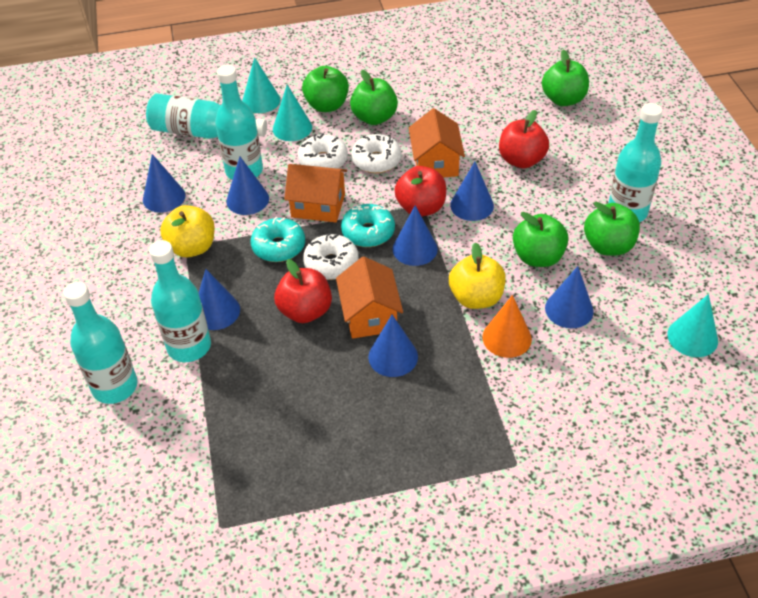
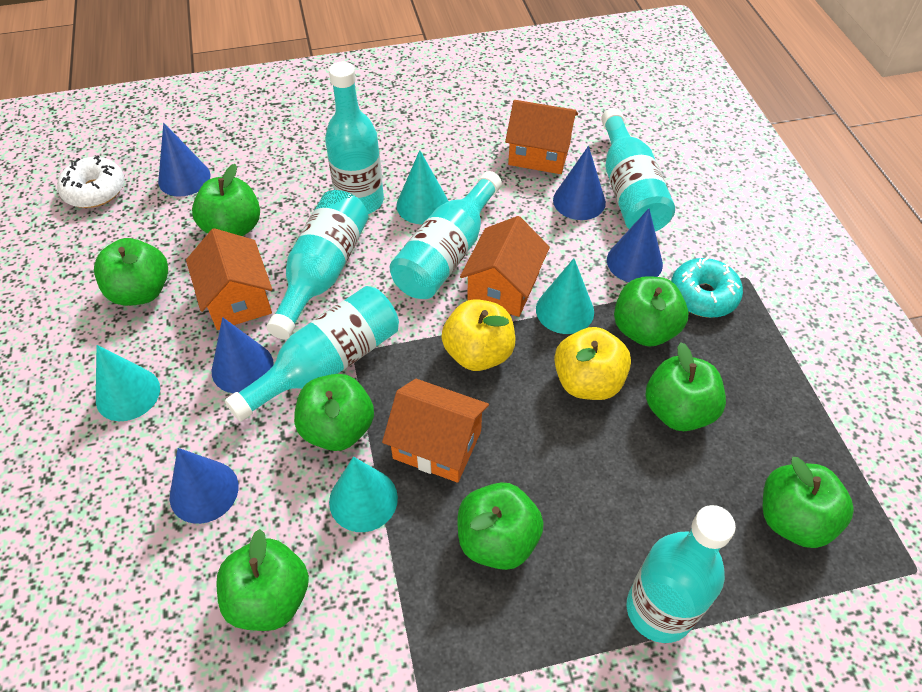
blue cone: 7 -> 5
green apple: 5 -> 8
orange cone: 1 -> 0
orange house: 3 -> 4
red apple: 3 -> 0
turquoise bottle: 5 -> 6
turquoise cone: 3 -> 4
turquoise donut: 2 -> 1
white donut: 3 -> 1

